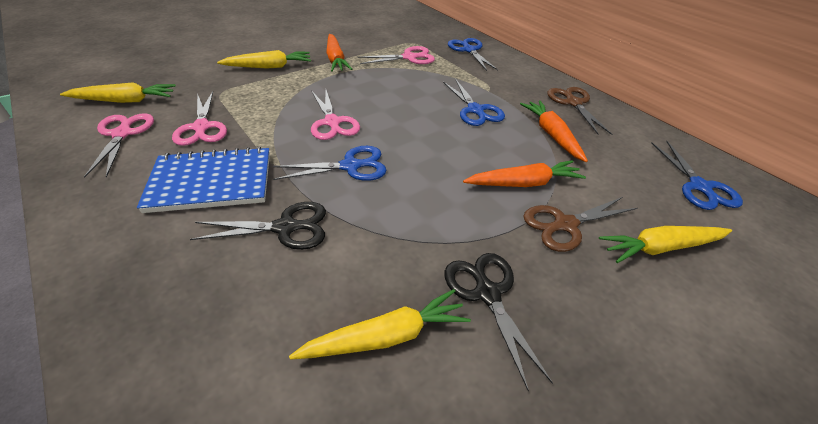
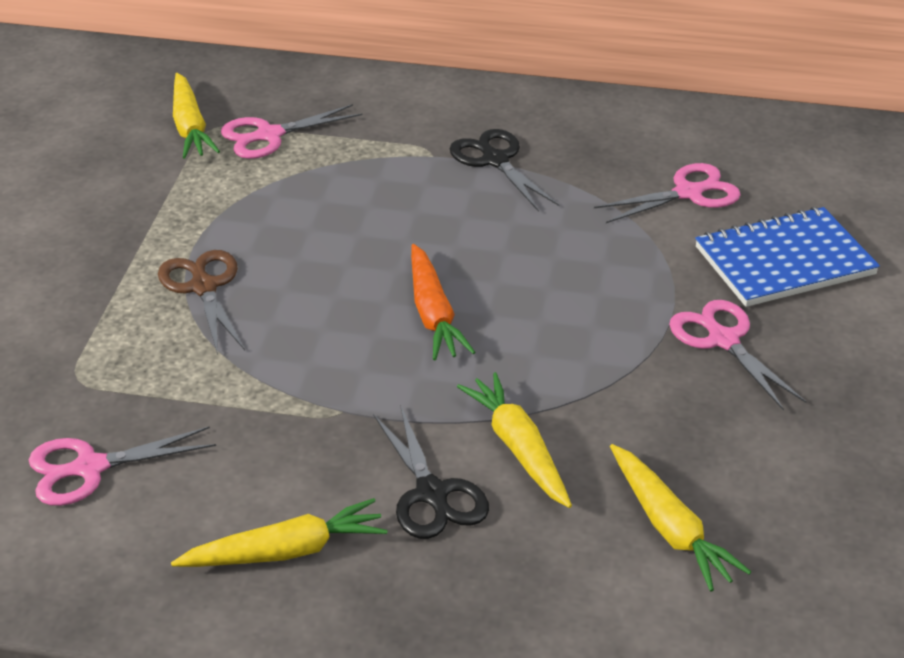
blue scissors: 4 -> 0
brown scissors: 2 -> 1
orange carrot: 3 -> 1

